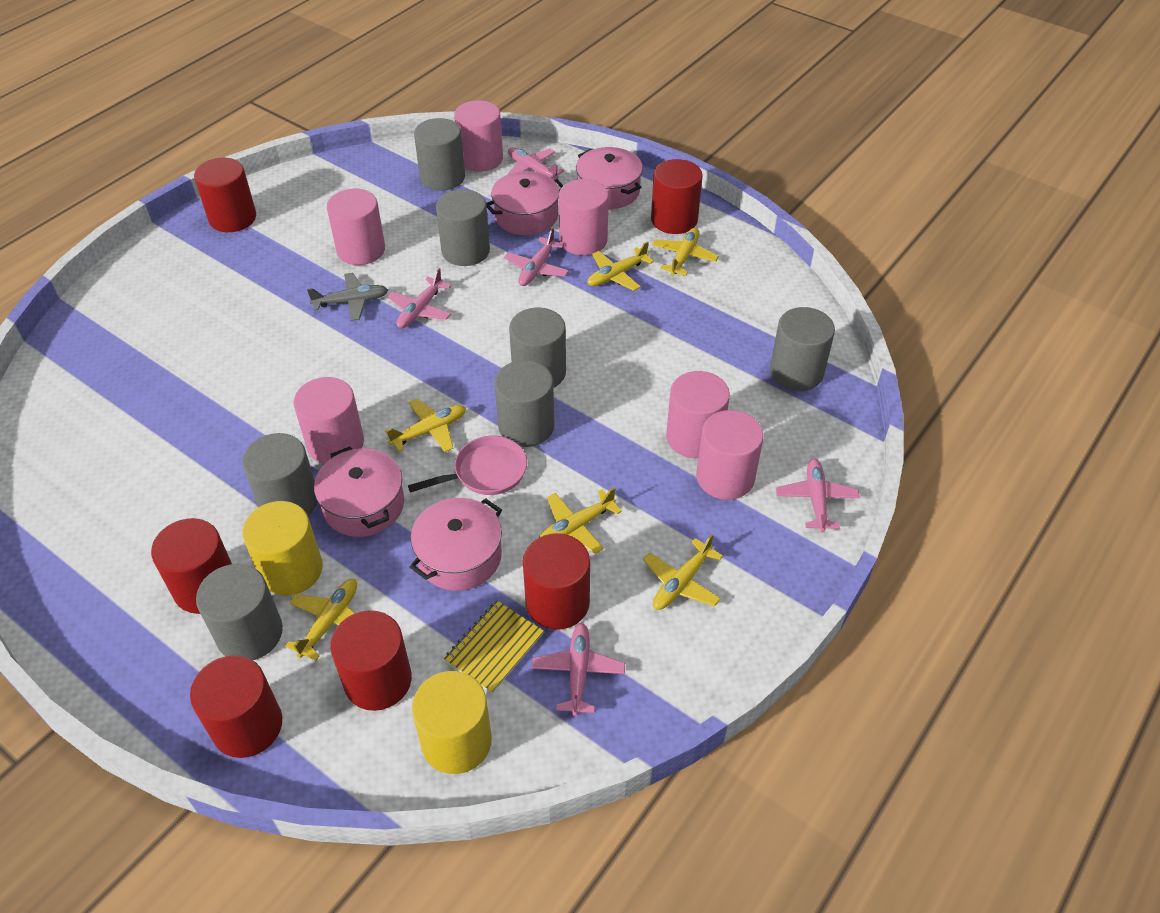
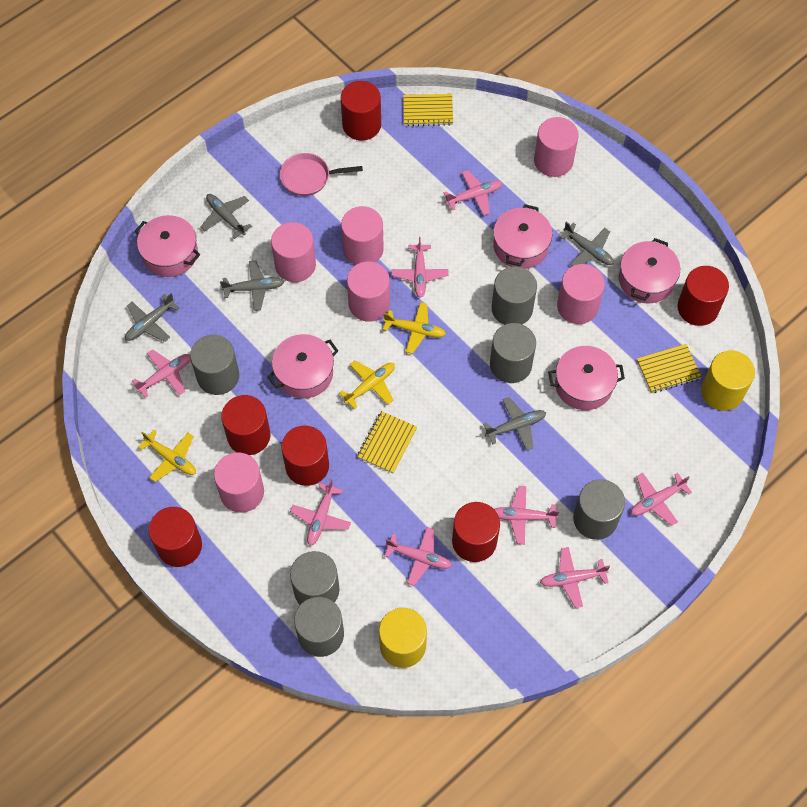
grey cylinder: 7 -> 6
grey plane: 1 -> 5
pink plane: 5 -> 8
pink pot: 4 -> 5
yellow notebook: 1 -> 3
yellow plane: 6 -> 3

